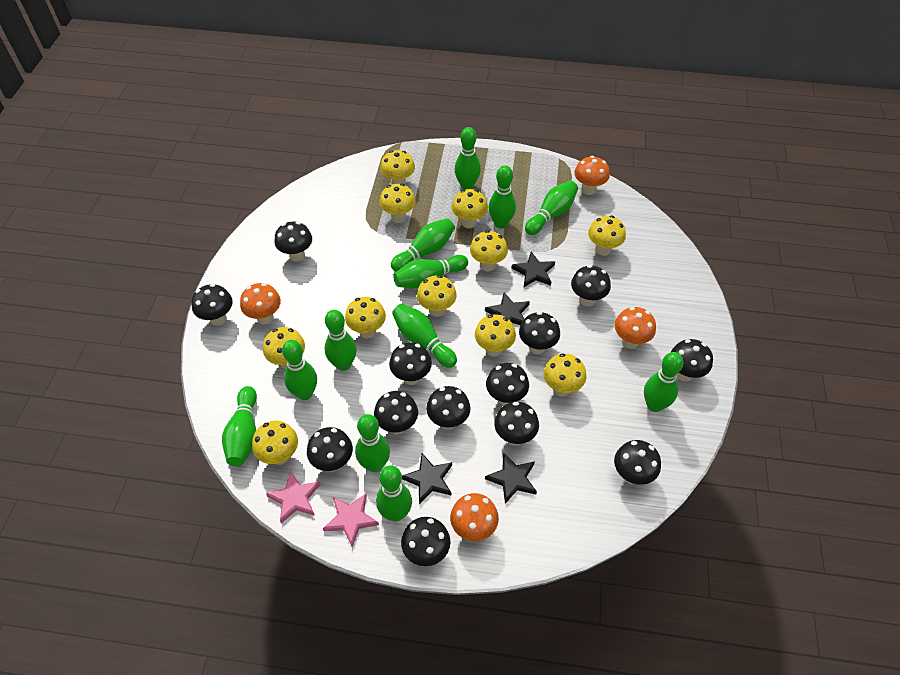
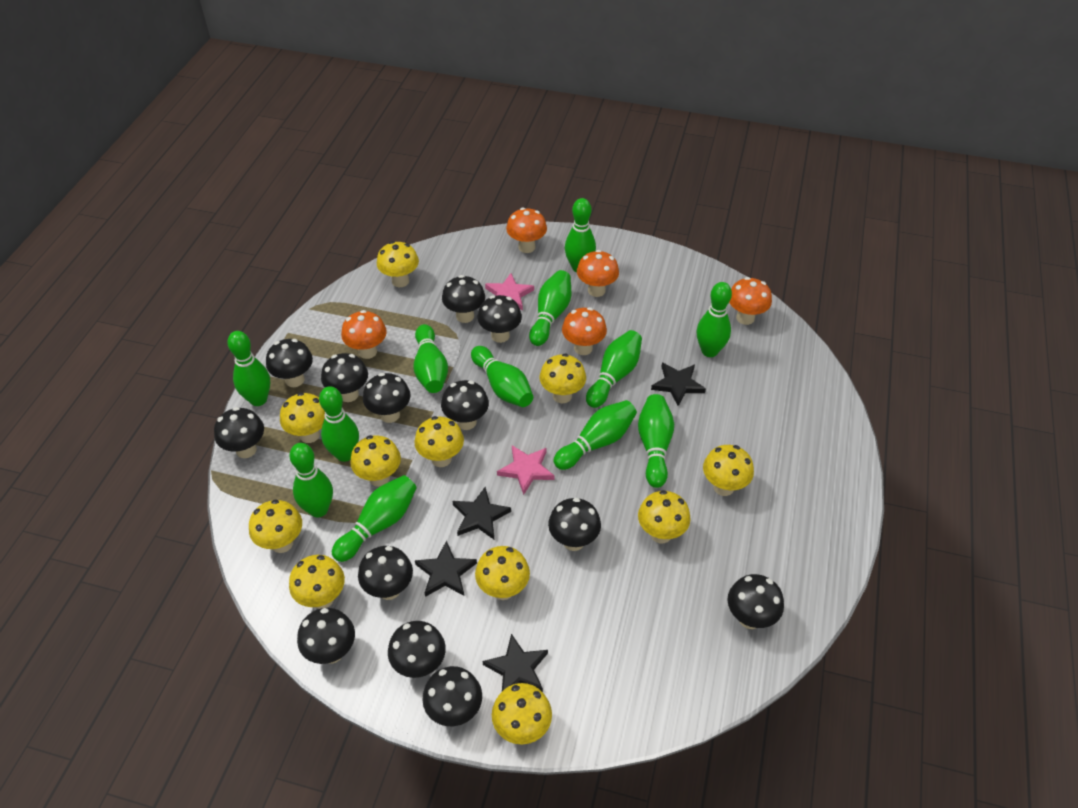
orange mushroom: 4 -> 5

